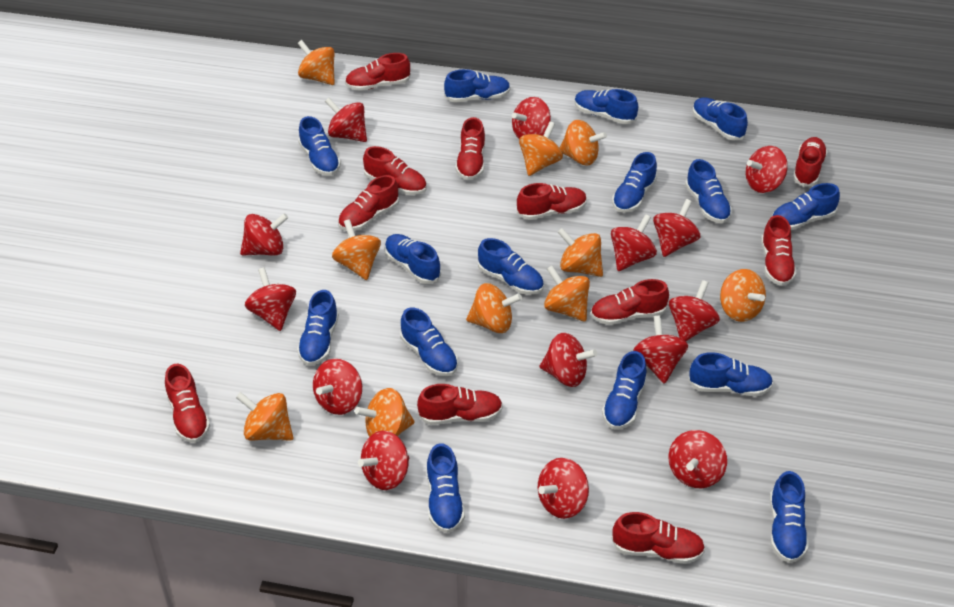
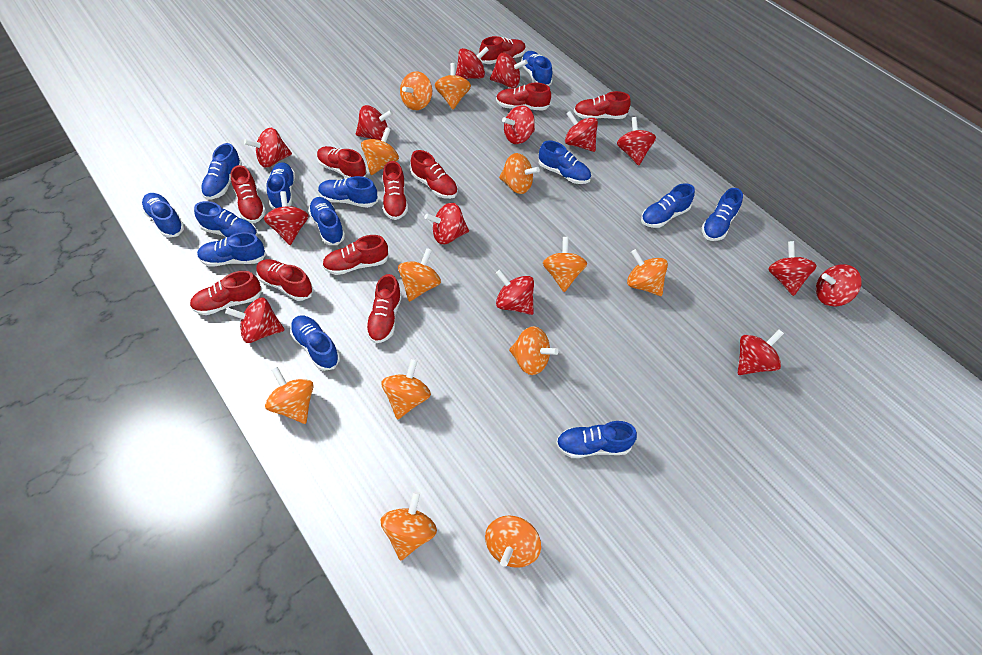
blue shoe: 15 -> 13
orange spinning top: 10 -> 12

